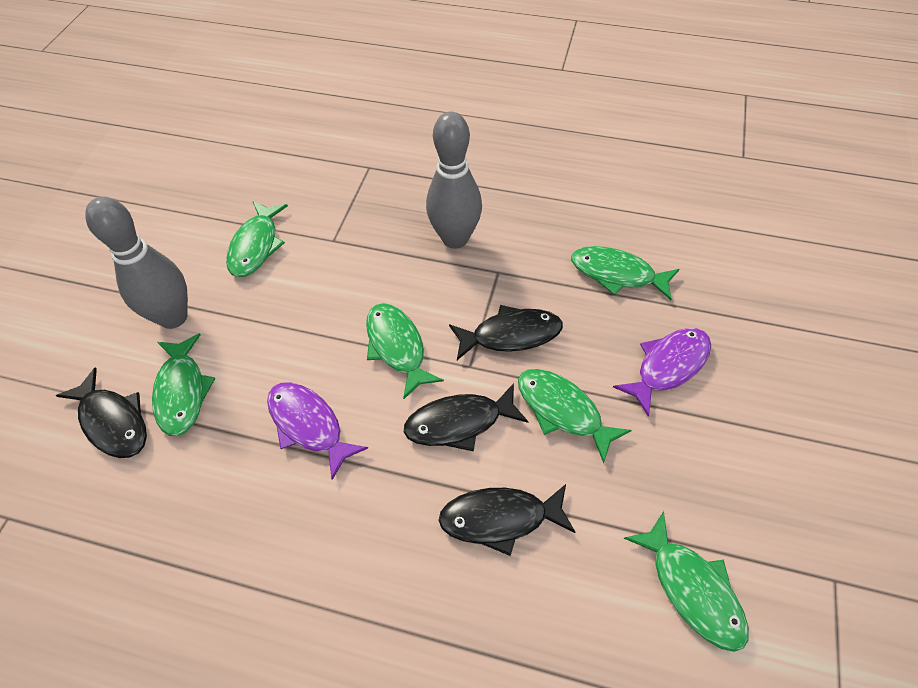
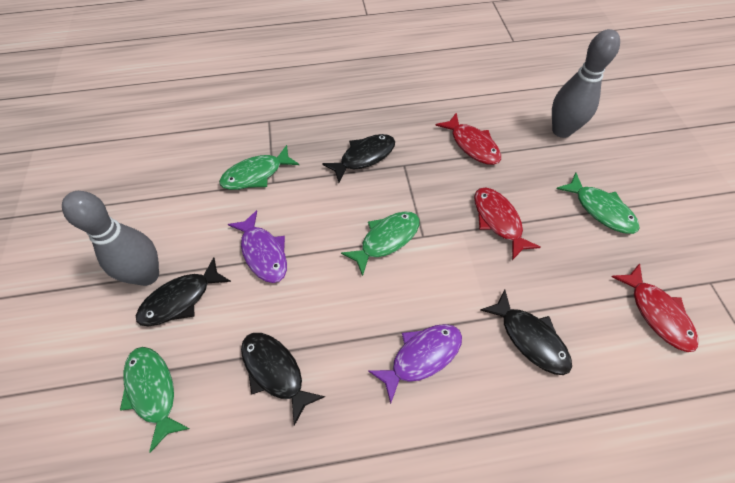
green fish: 6 -> 4
red fish: 0 -> 3

